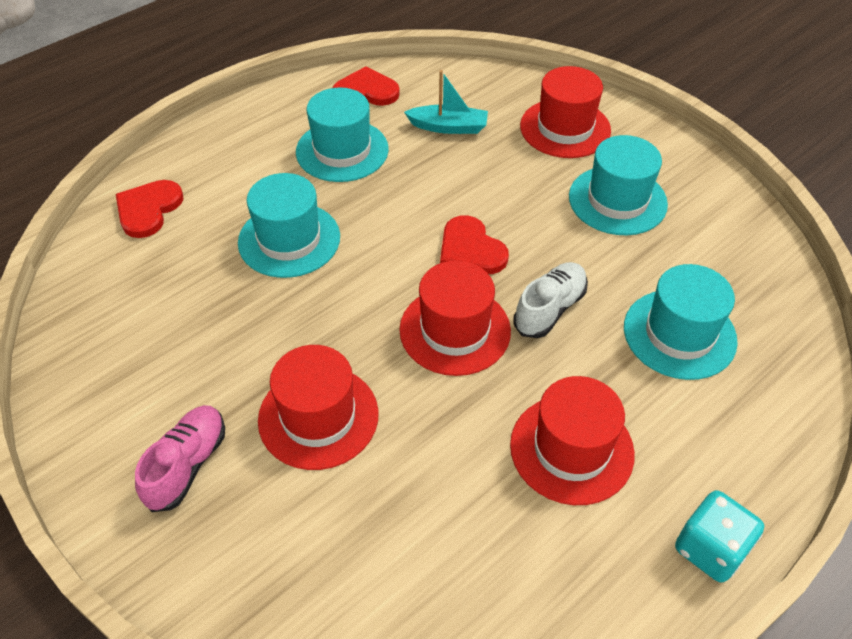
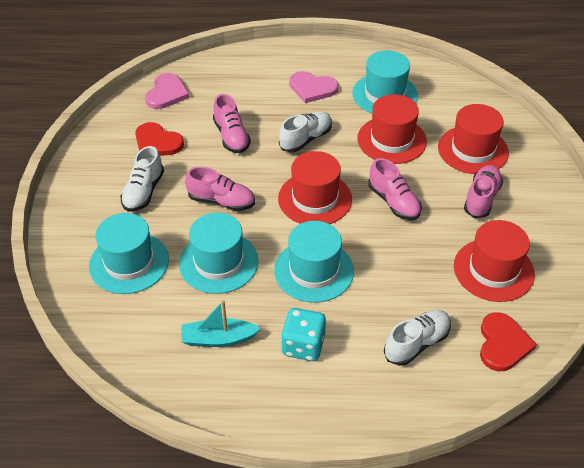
pink heart: 0 -> 2
pink shoe: 1 -> 4
red heart: 3 -> 2
white shoe: 1 -> 3

